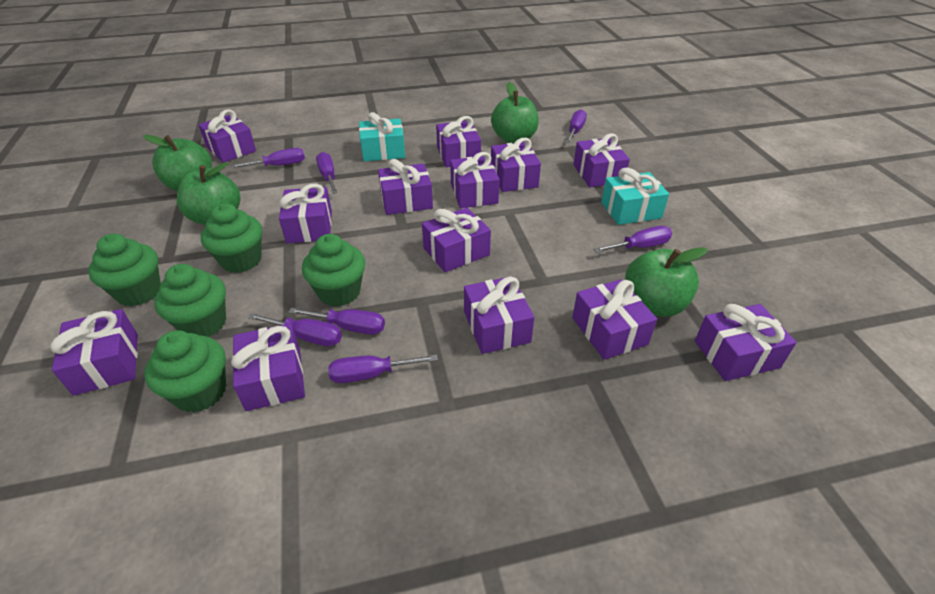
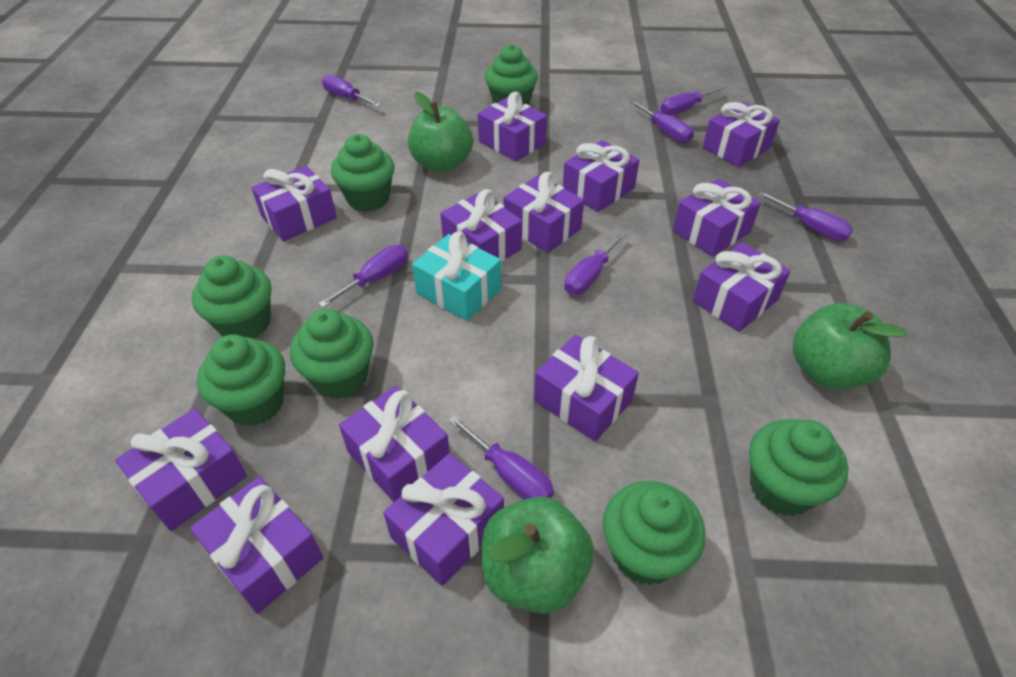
green apple: 4 -> 3
green cupcake: 5 -> 7
turquoise gift: 2 -> 1

